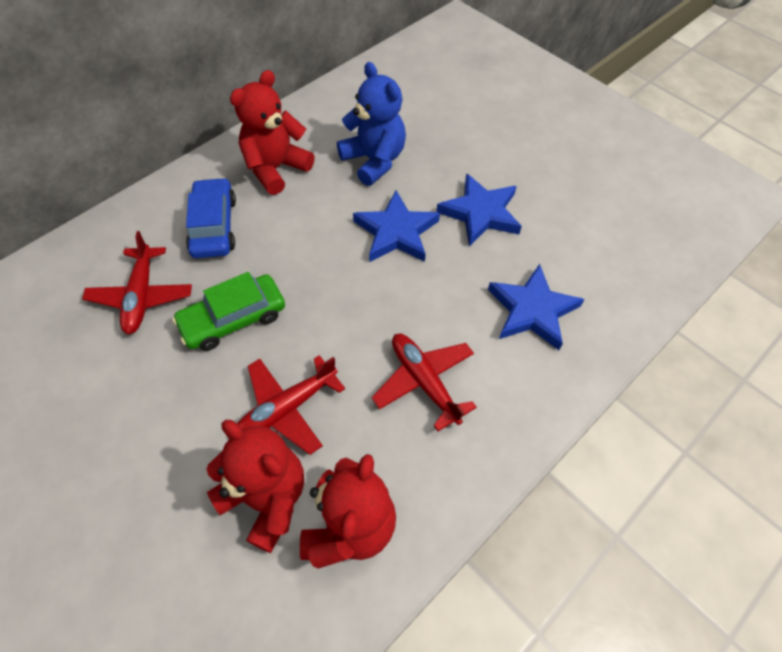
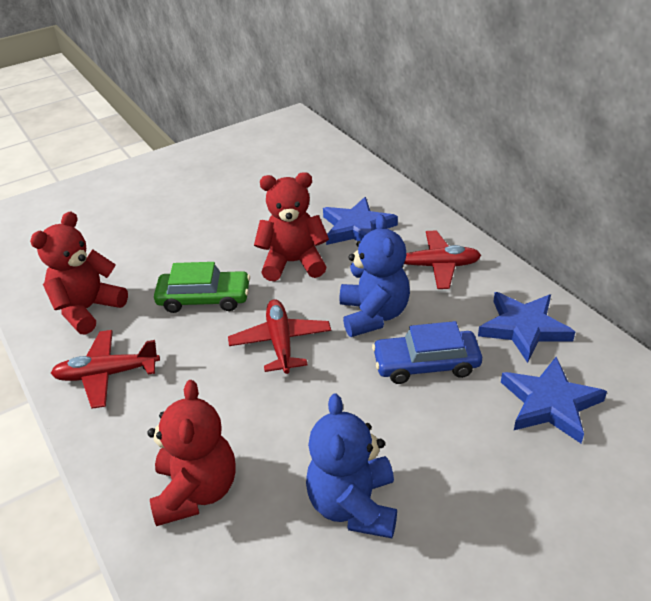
blue teddy bear: 1 -> 2

